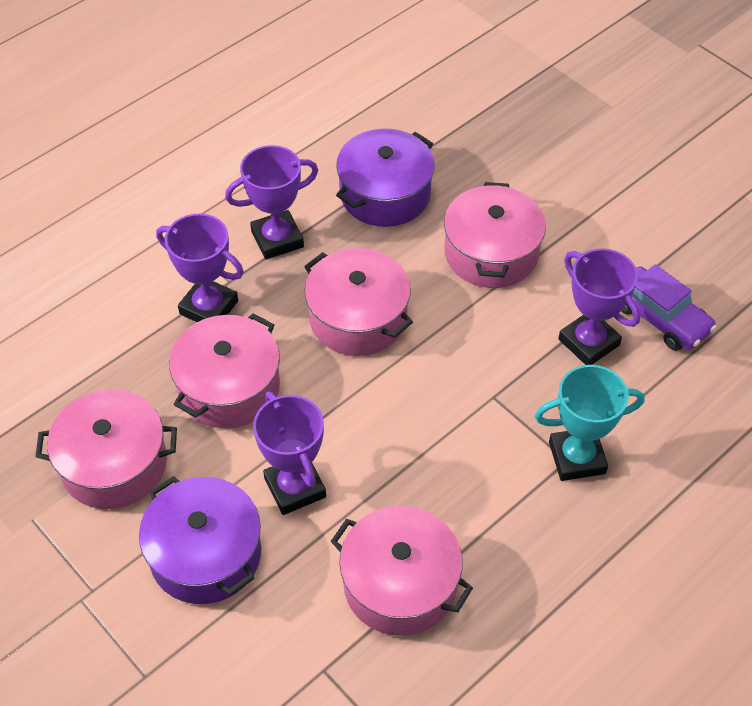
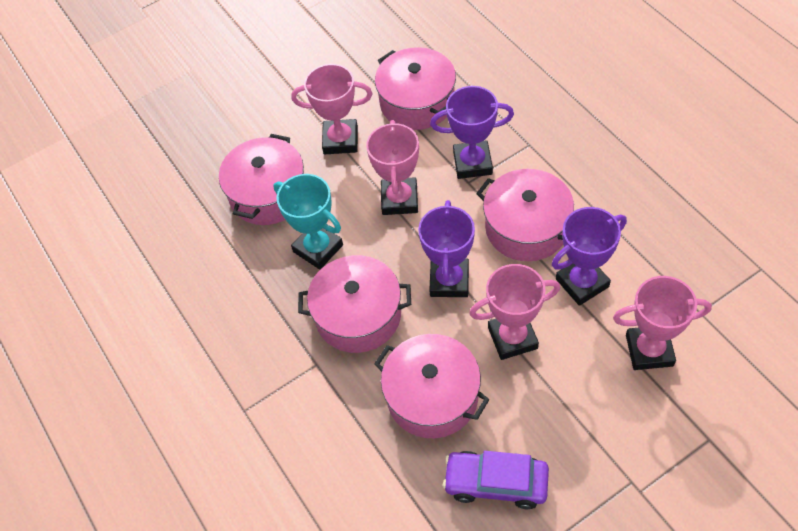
pink trophy: 0 -> 4
purple pot: 2 -> 0
purple trophy: 4 -> 3

